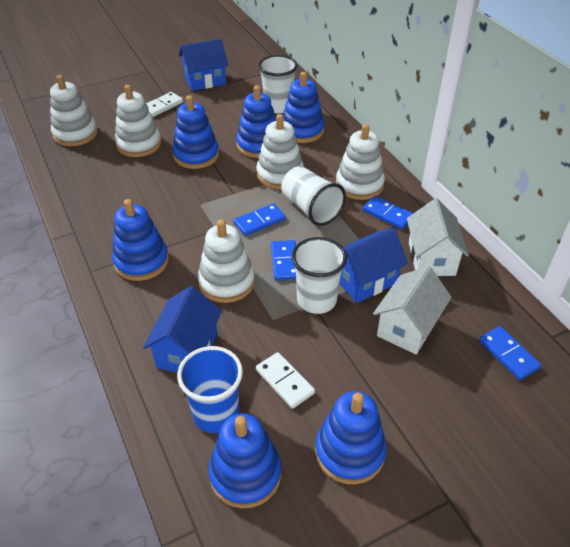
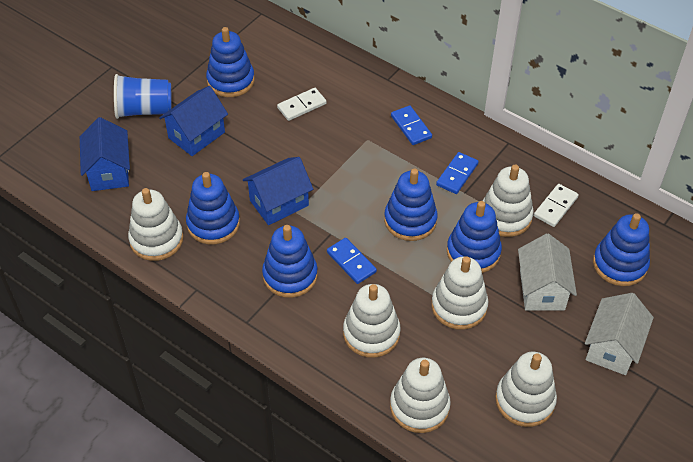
blue domino: 4 -> 3
white cup: 3 -> 0
white stacking toy: 5 -> 6

